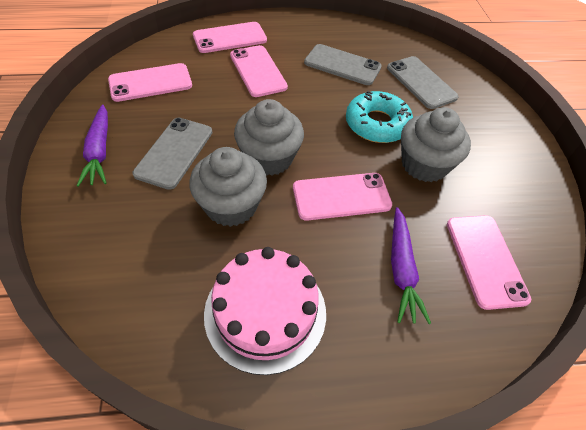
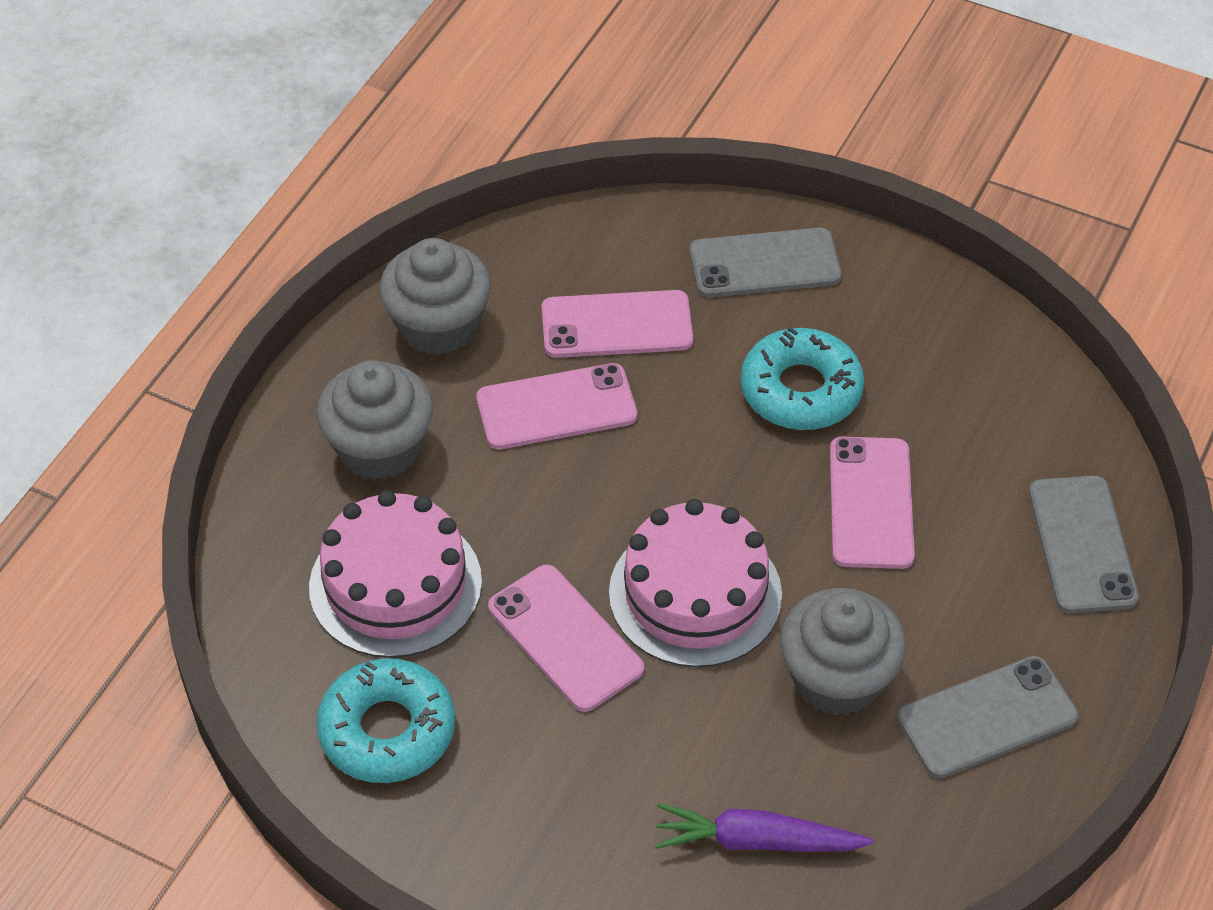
pink cake: 1 -> 2
pink phone: 5 -> 4
purple carrot: 2 -> 1
turquoise donut: 1 -> 2

